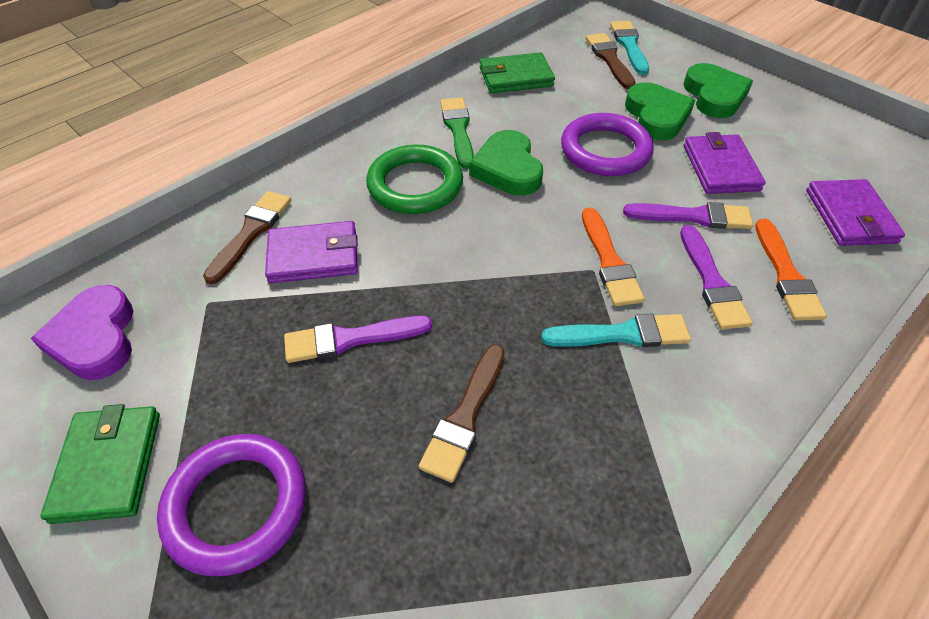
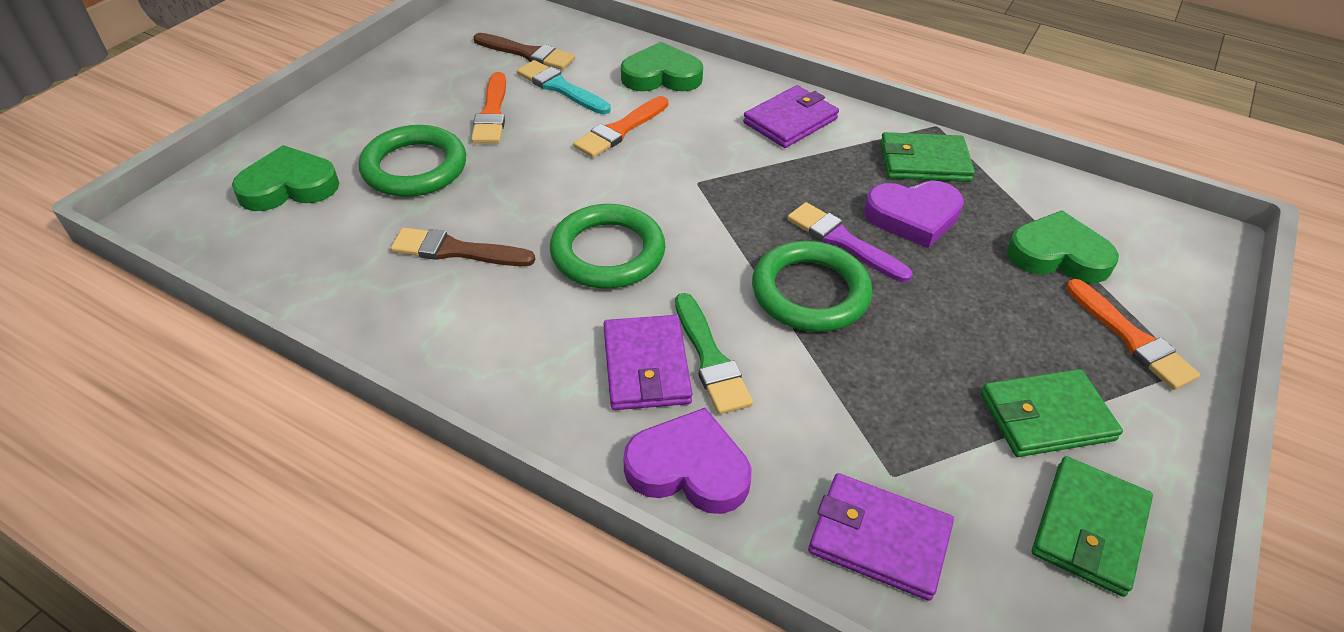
brown brush: 3 -> 2
green ring: 1 -> 3
green wallet: 2 -> 3
orange brush: 2 -> 3
purple brush: 3 -> 1
purple heart: 1 -> 2
purple ring: 2 -> 0
turquoise brush: 2 -> 1

